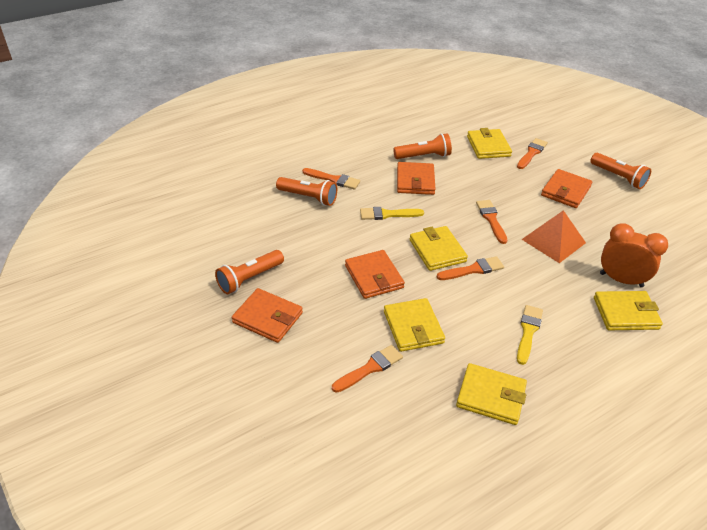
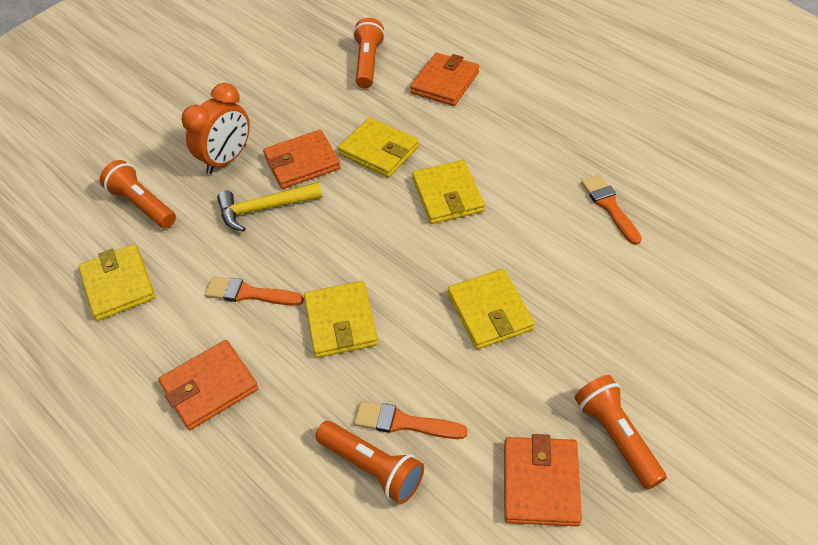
orange brush: 5 -> 3
orange pyramid: 1 -> 0
yellow brush: 2 -> 0
yellow hammer: 0 -> 1

